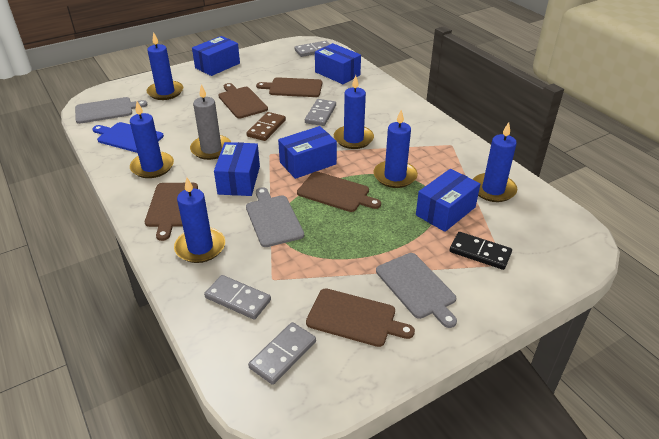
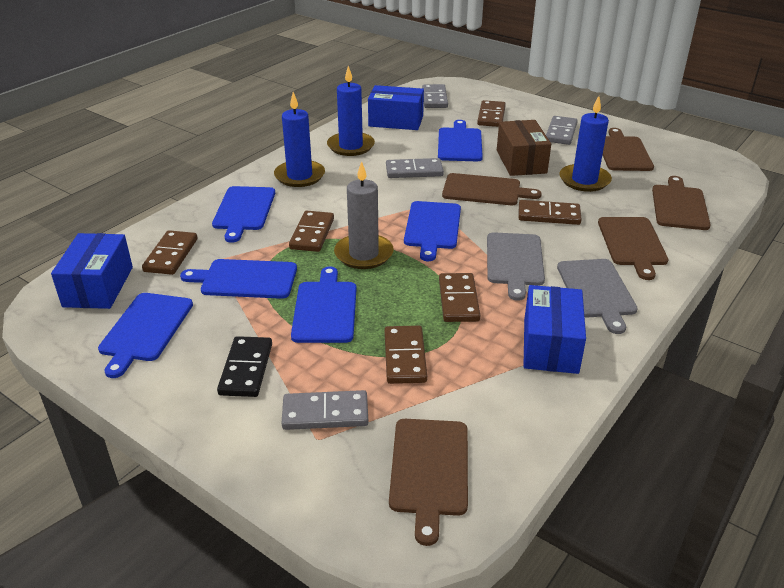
blue box: 5 -> 3
blue candle: 6 -> 3
blue cutting board: 1 -> 6
brown box: 0 -> 1
brown domino: 1 -> 6
grey cutting board: 3 -> 2

